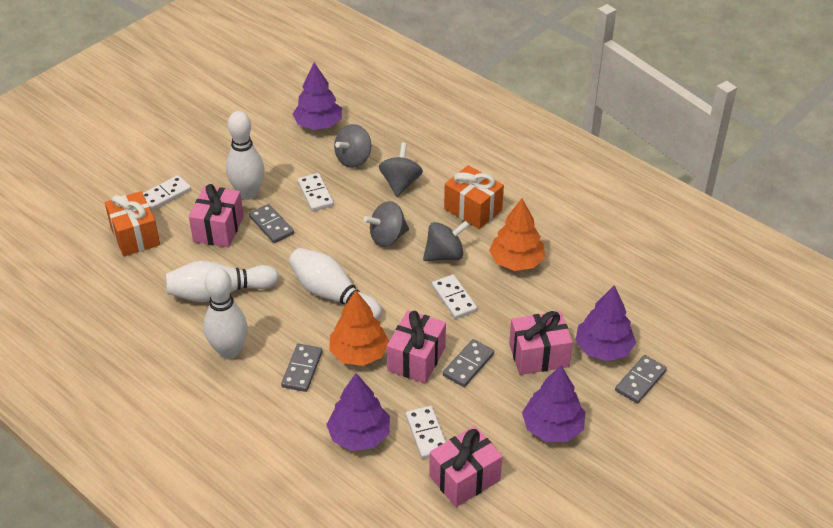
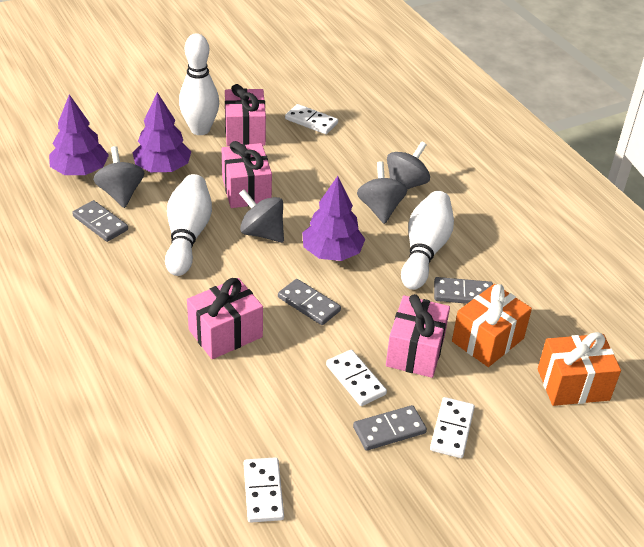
orange tree: 2 -> 0
purple tree: 4 -> 3
white bowling pin: 4 -> 3

